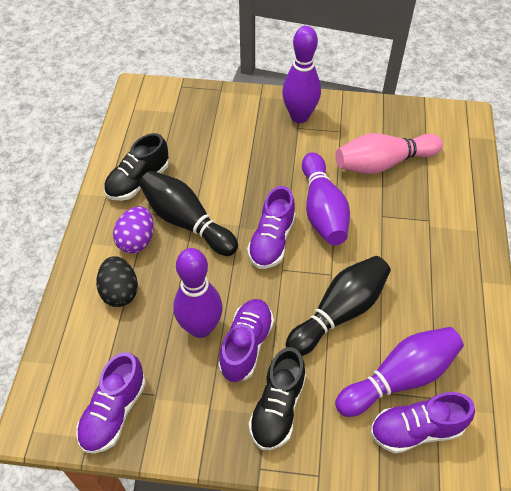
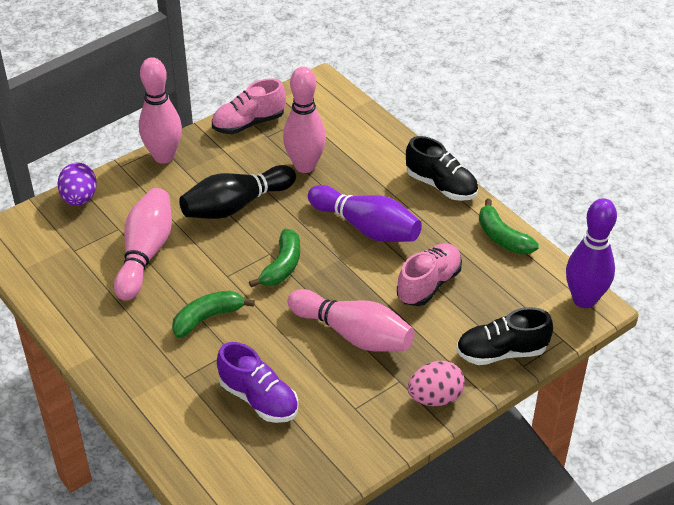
black bowling pin: 2 -> 1
black egg: 1 -> 0
green banana: 0 -> 3
pink bowling pin: 1 -> 4
pink egg: 0 -> 1
pink shoe: 0 -> 2
purple bowling pin: 4 -> 2
purple shoe: 4 -> 1

